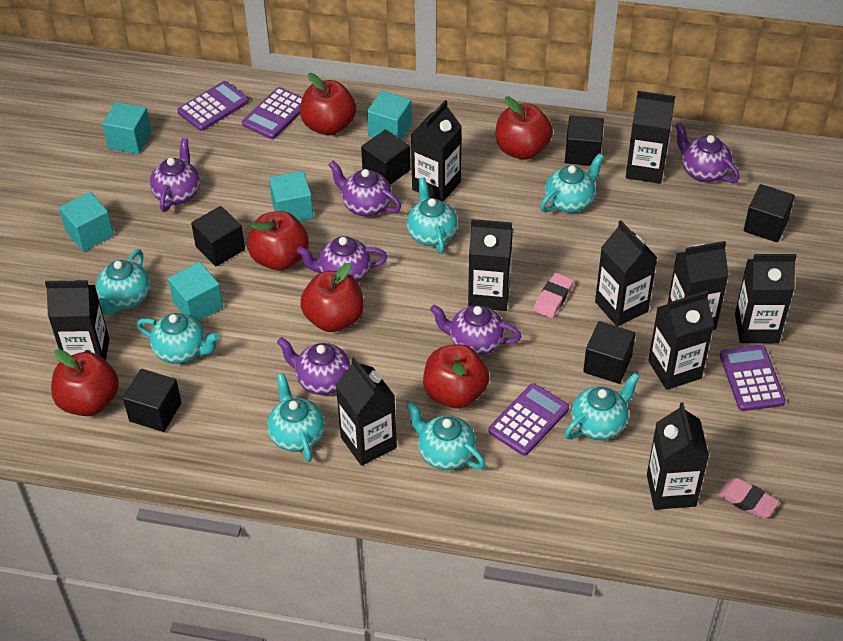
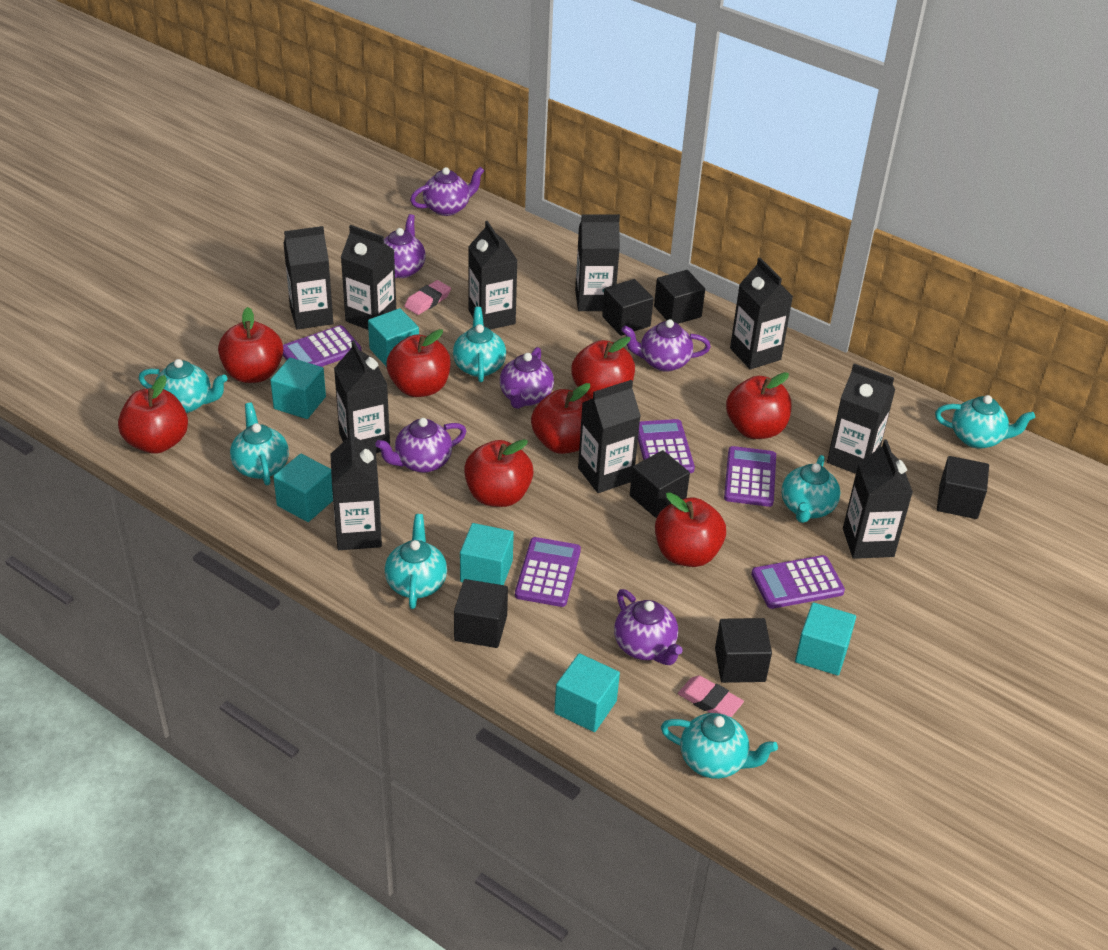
purple calculator: 4 -> 5
red apple: 6 -> 8
turquoise cube: 5 -> 6

